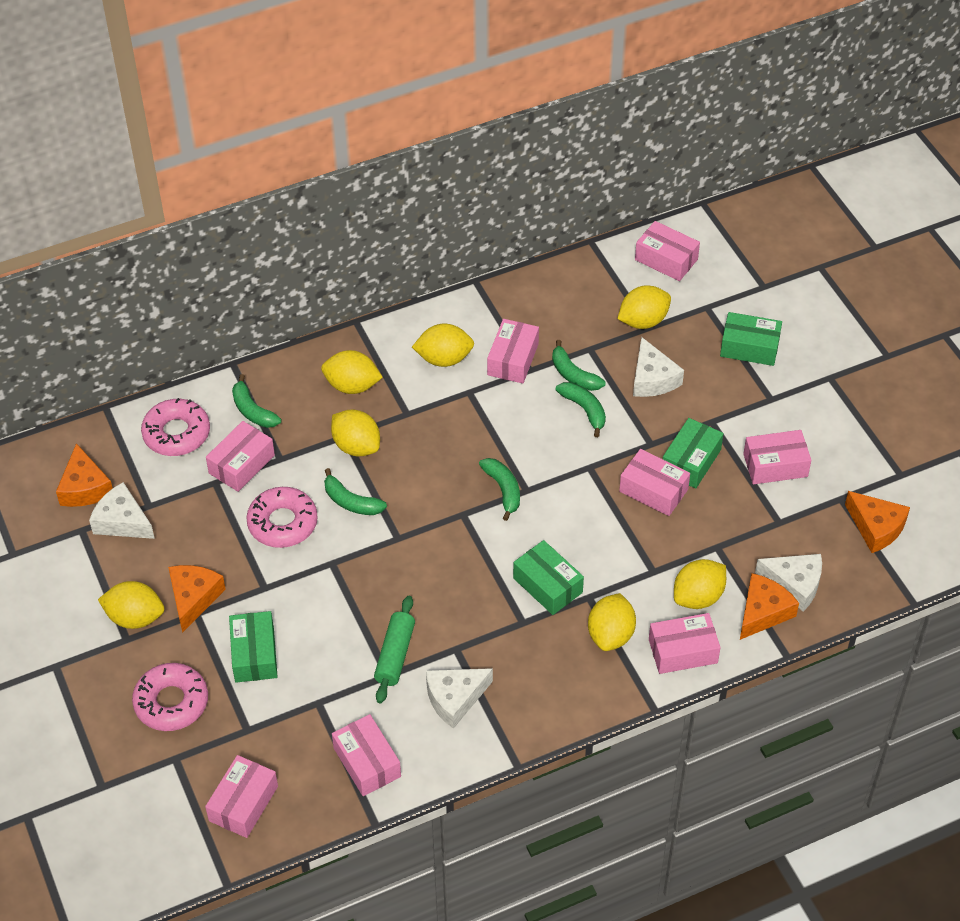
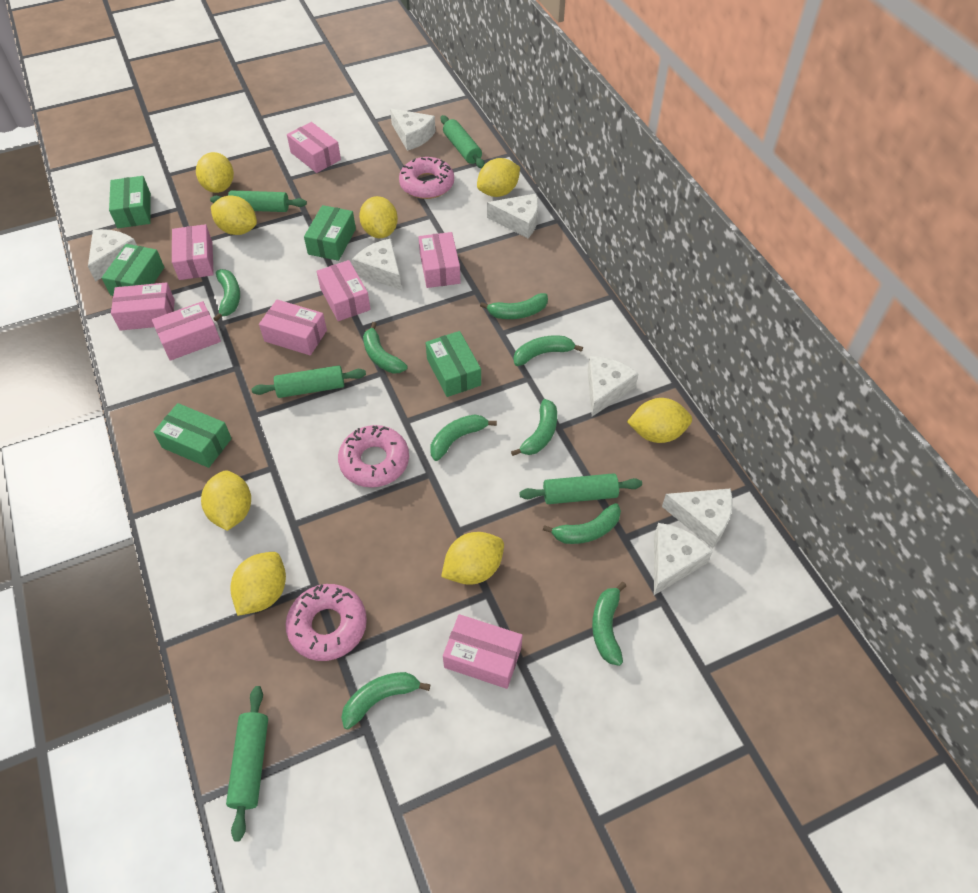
green banana: 5 -> 9
green box: 4 -> 5
green rolling pin: 1 -> 5
orange cheese: 4 -> 0
white cheese: 4 -> 7
yellow lemon: 7 -> 8

